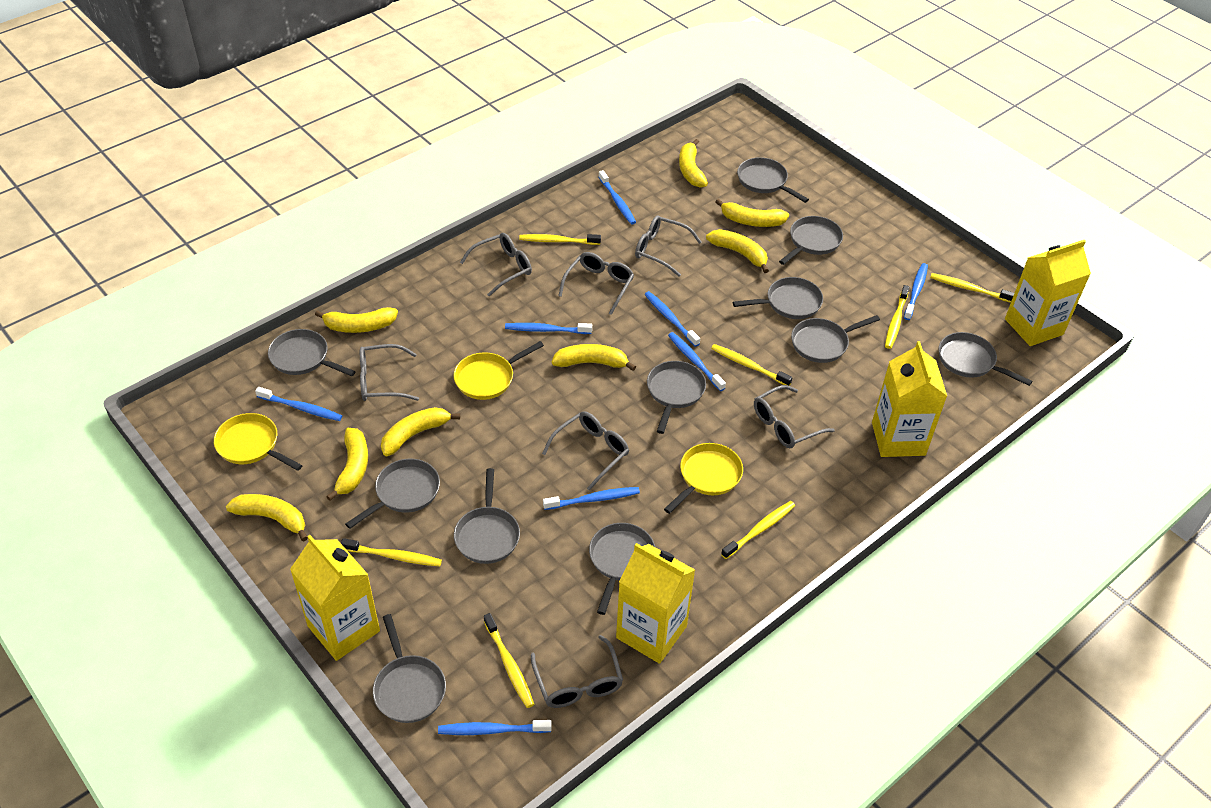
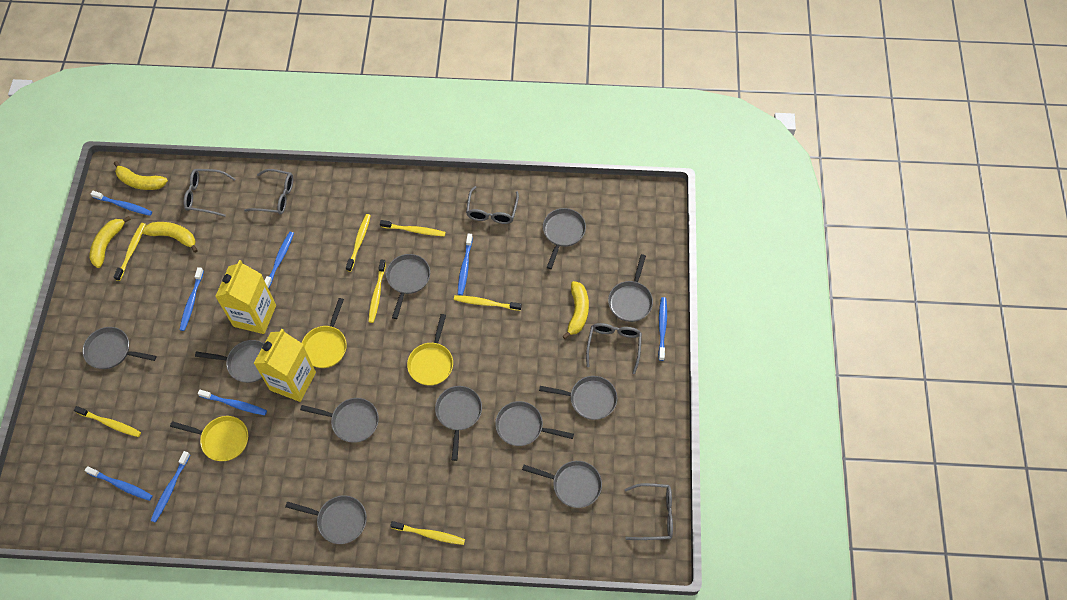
grey glasses: 7 -> 5
yellow banana: 8 -> 4
yellow carton: 4 -> 2

